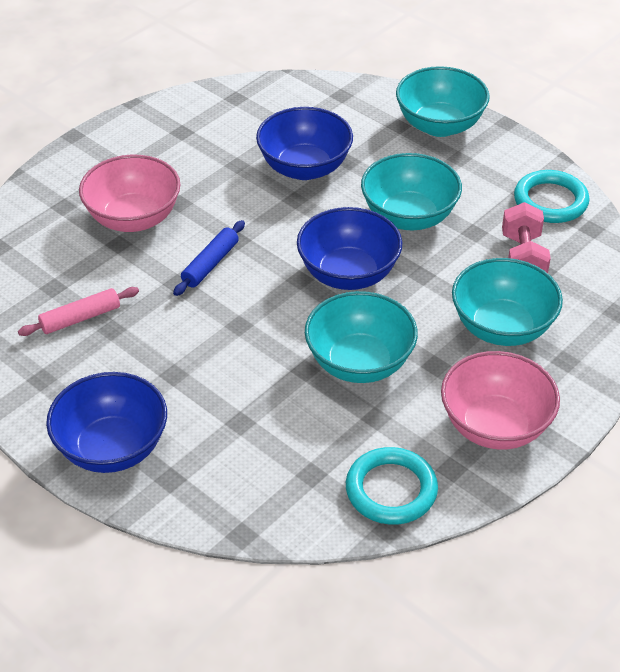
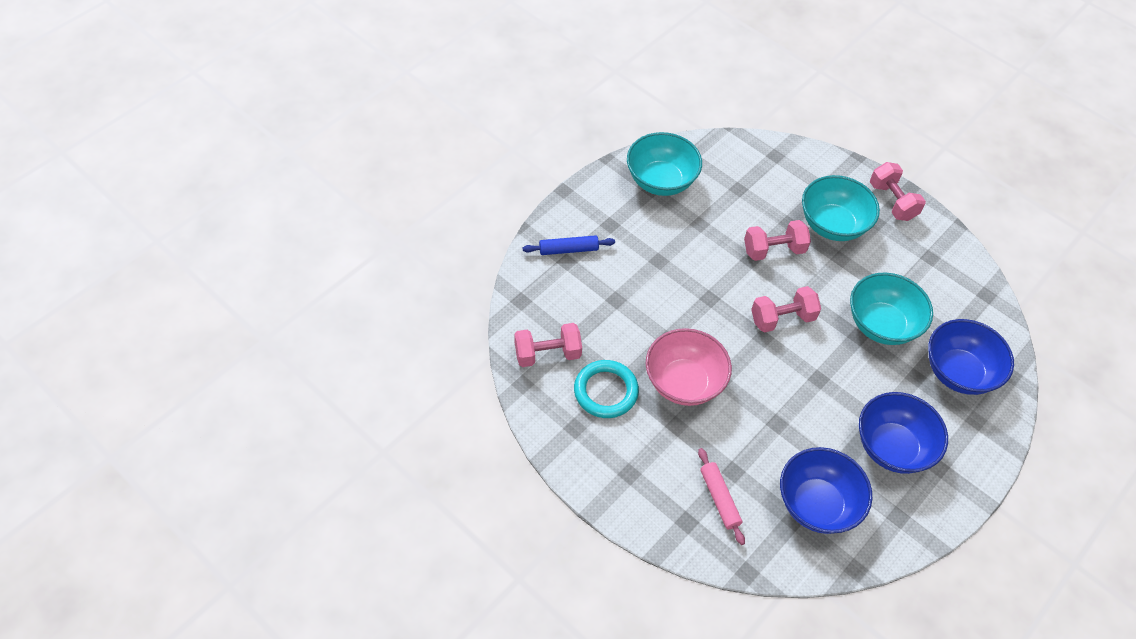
pink bowl: 2 -> 1
pink dumbbell: 1 -> 4
turquoise bowl: 4 -> 3
turquoise ring: 2 -> 1

